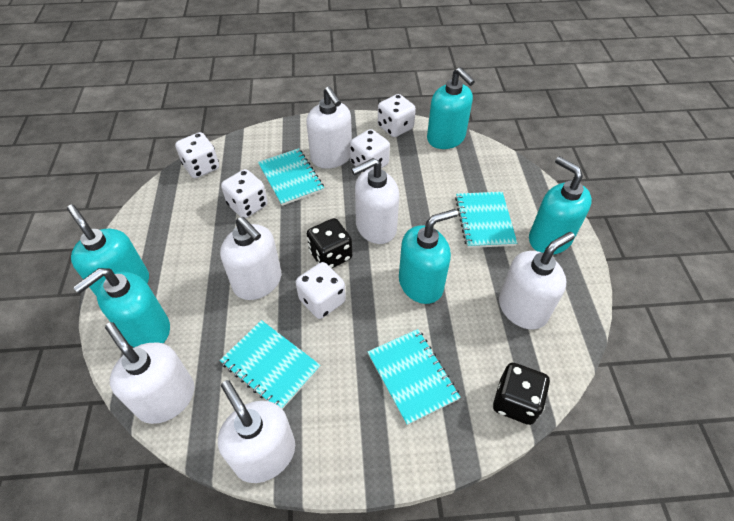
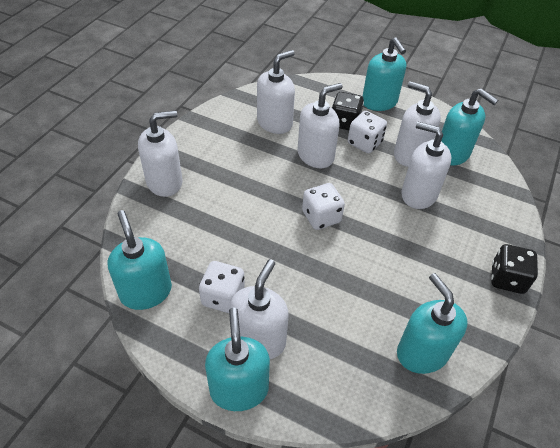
turquoise notebook: 4 -> 0
white dice: 5 -> 3

